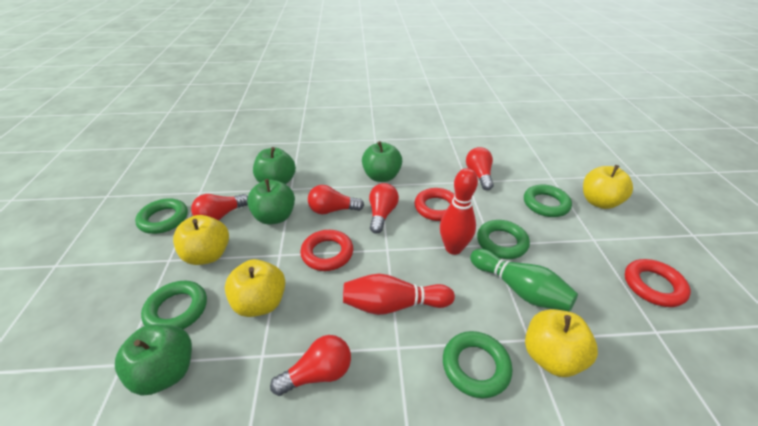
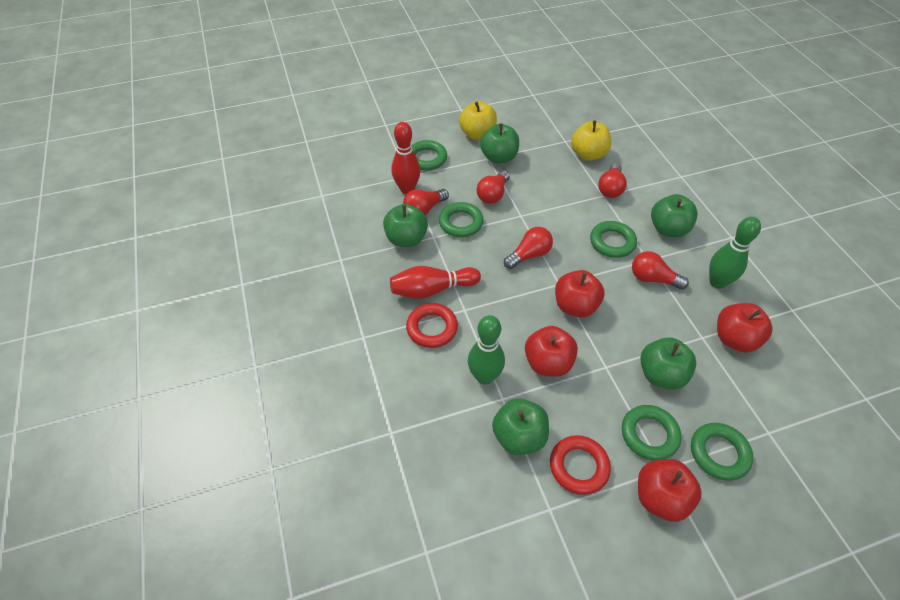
green apple: 4 -> 5
green bowling pin: 1 -> 2
red apple: 0 -> 4
red ring: 3 -> 2
yellow apple: 4 -> 2

